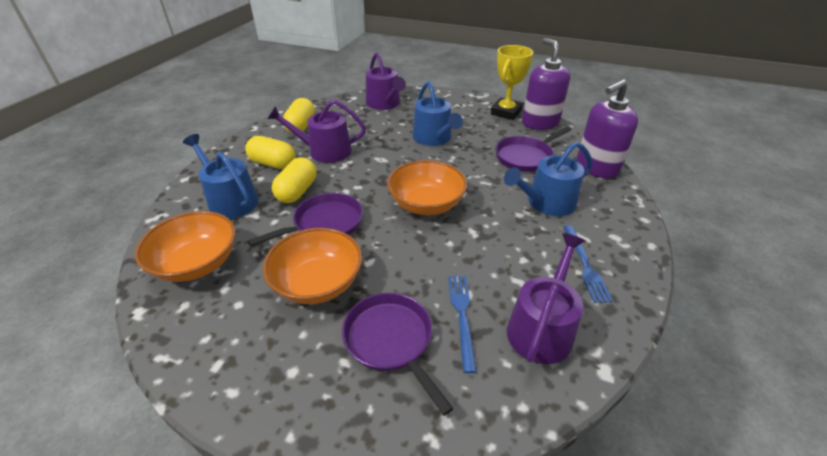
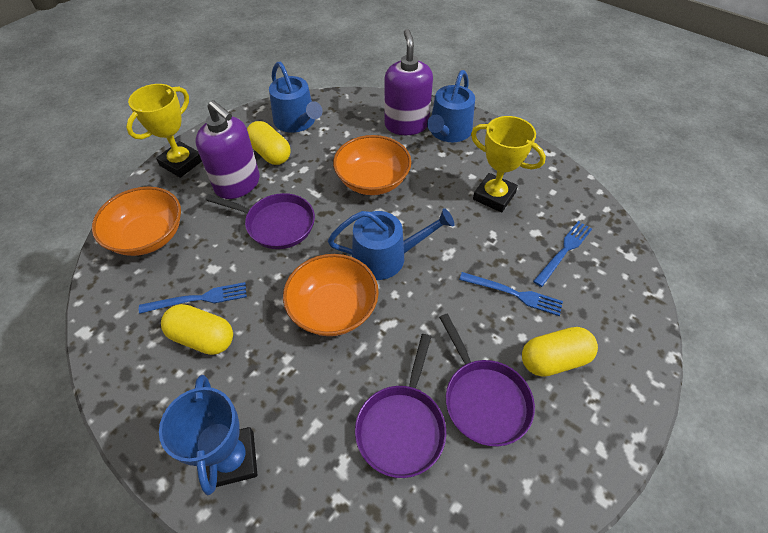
blue fork: 2 -> 3
blue trophy: 0 -> 1
purple watering can: 3 -> 0
yellow trophy: 1 -> 2

